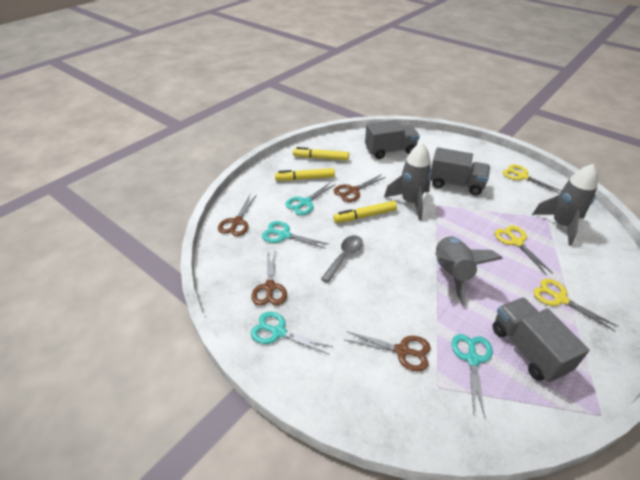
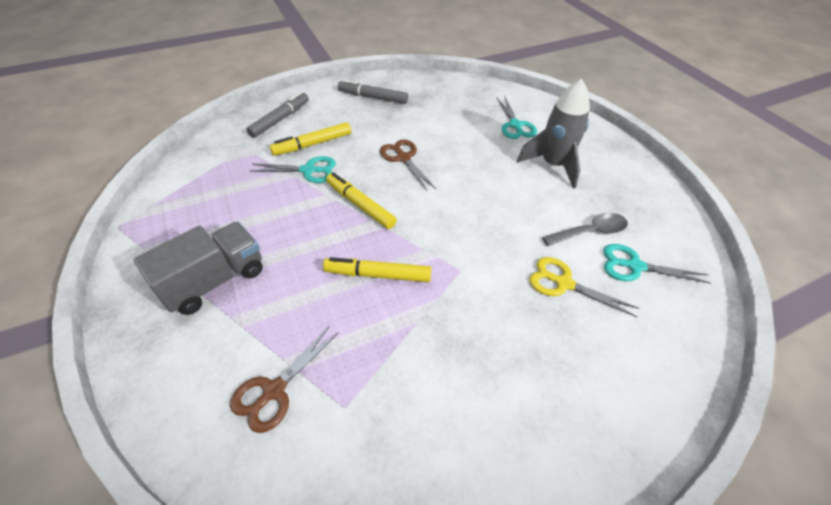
brown scissors: 4 -> 2
grey marker: 0 -> 2
grey rocket: 3 -> 1
grey truck: 3 -> 1
turquoise scissors: 4 -> 3
yellow scissors: 3 -> 1

